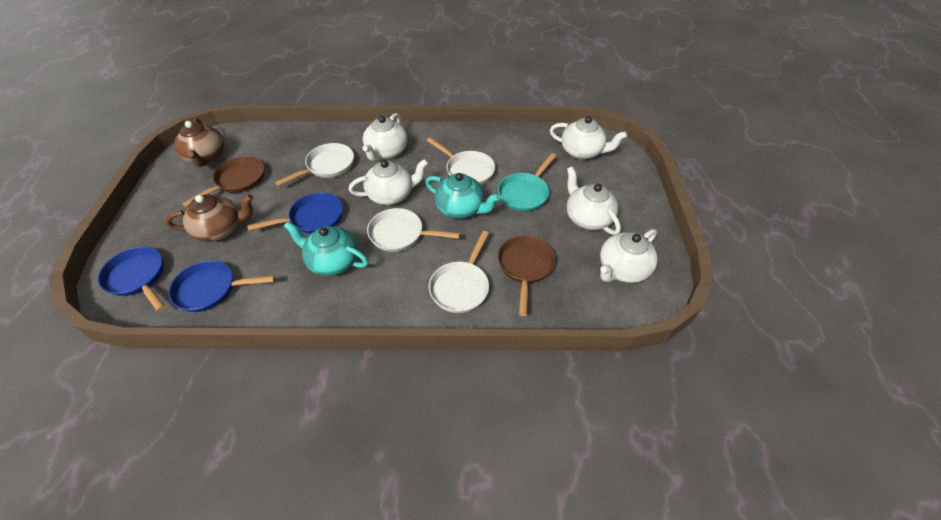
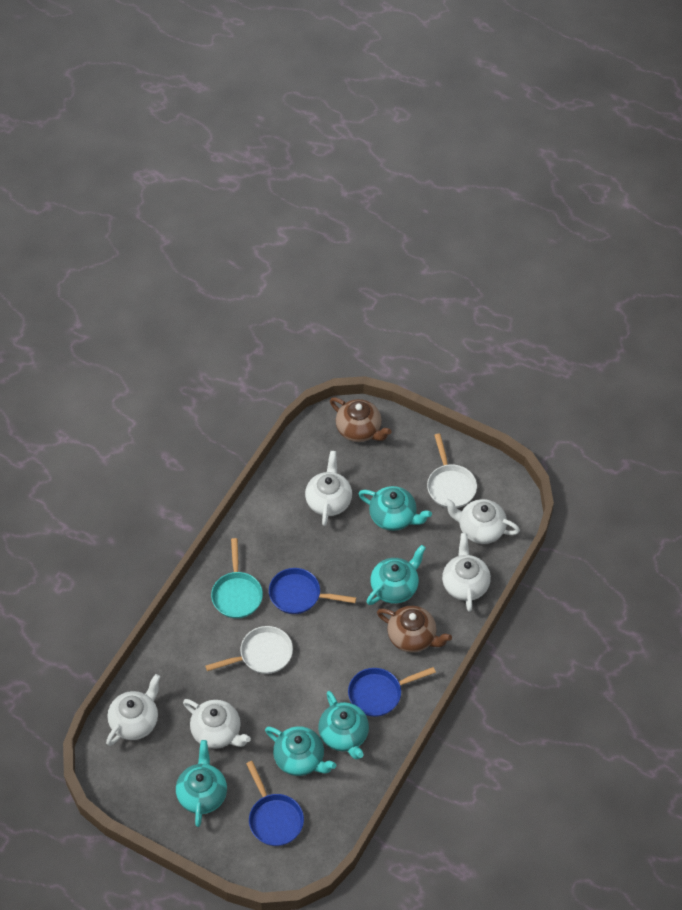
brown pan: 2 -> 0
turquoise teapot: 2 -> 5
white pan: 4 -> 2

